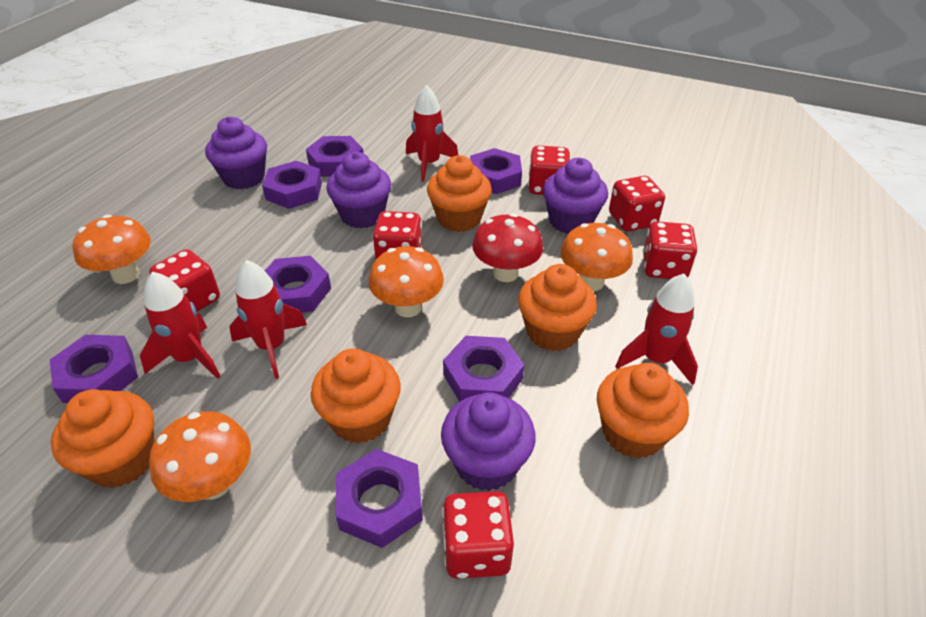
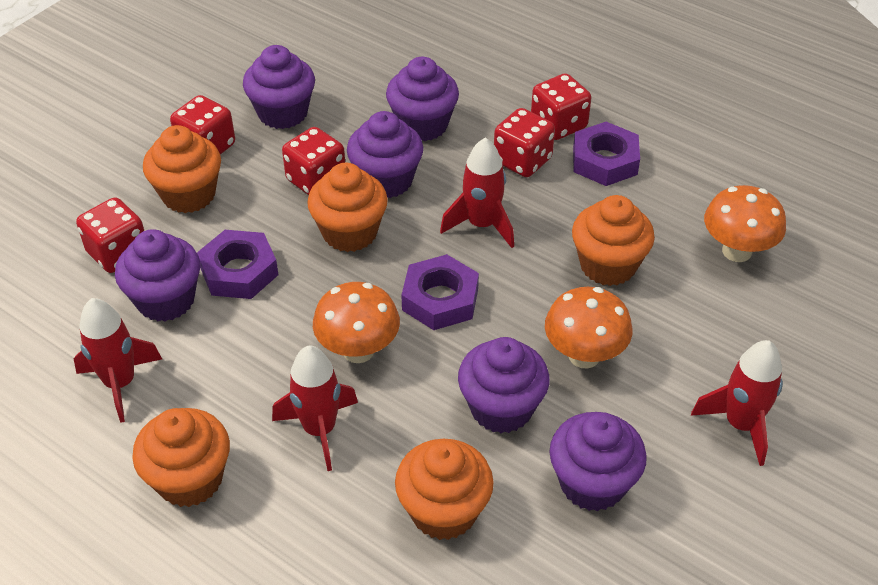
orange mushroom: 4 -> 3
purple cupcake: 4 -> 6
purple nut: 7 -> 3
red dice: 6 -> 5
red mushroom: 1 -> 0

